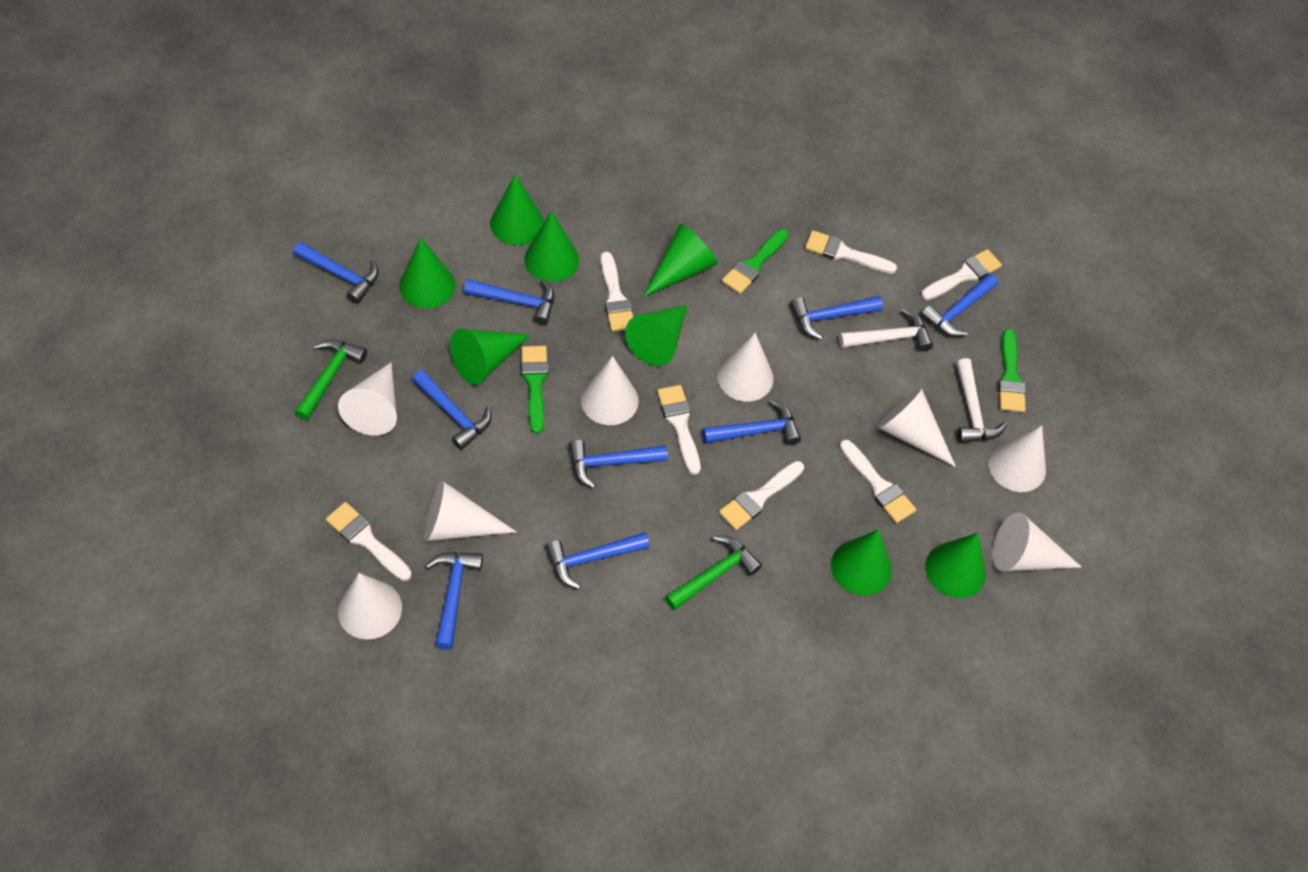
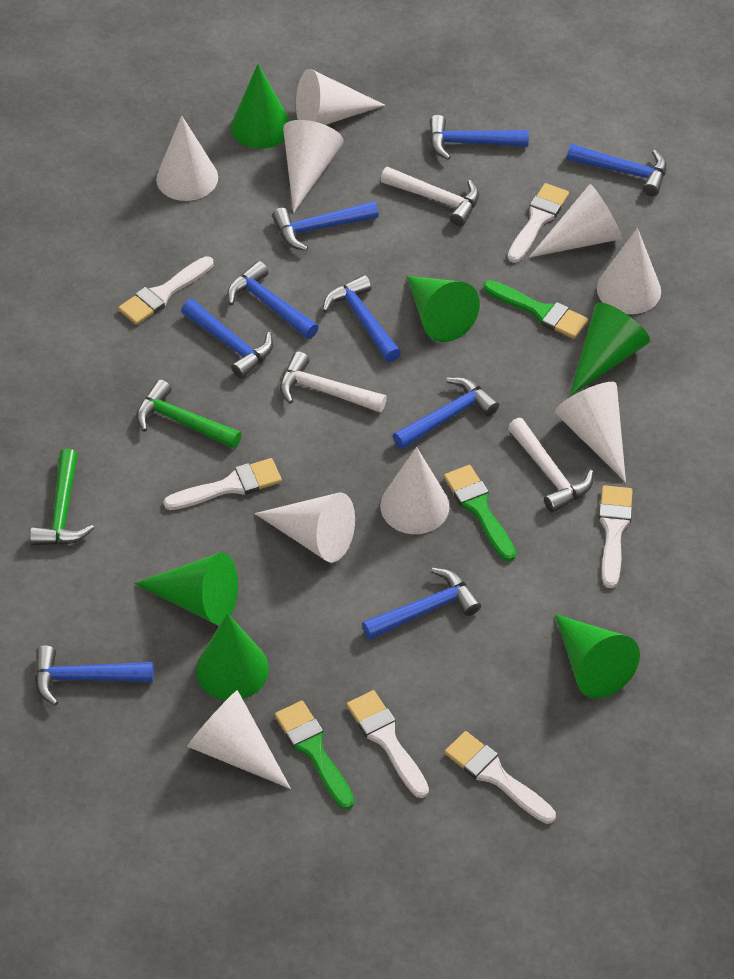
green cone: 8 -> 6
white brush: 7 -> 6
white cone: 8 -> 9
white hammer: 2 -> 3

